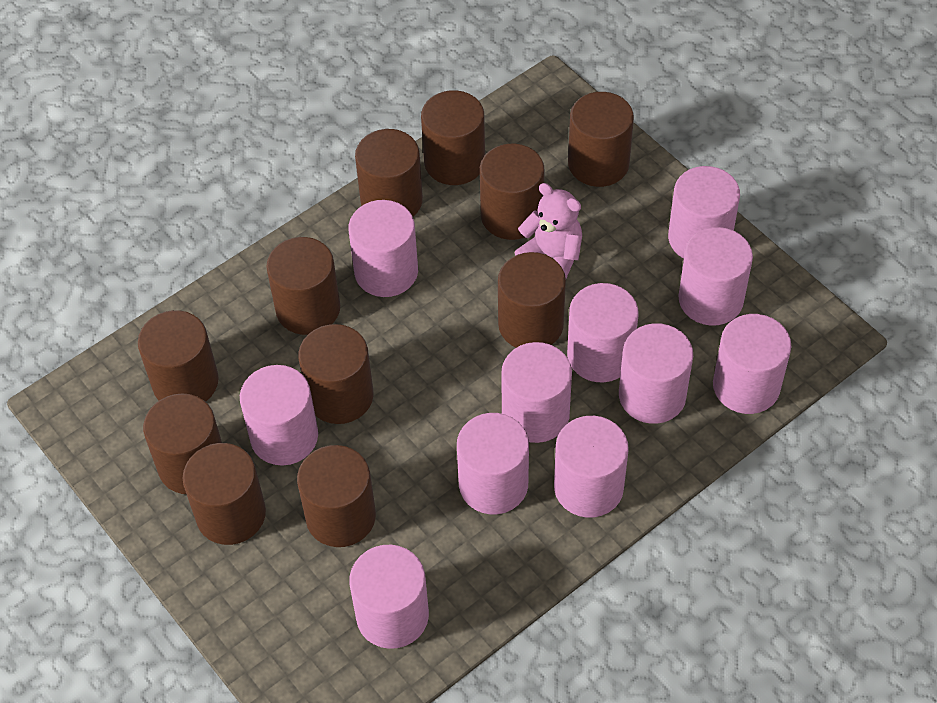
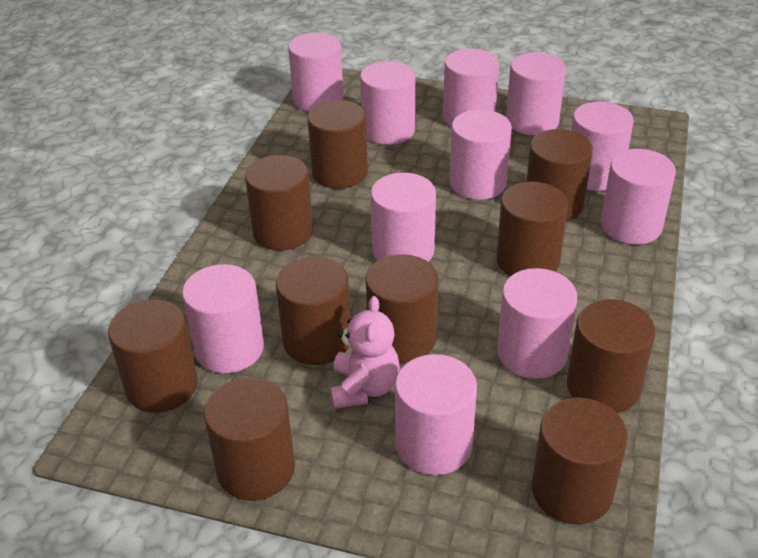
brown cylinder: 11 -> 10

